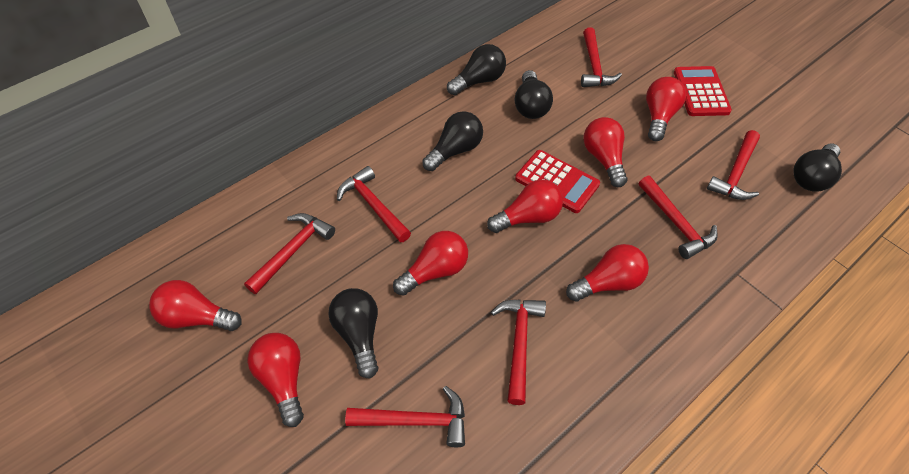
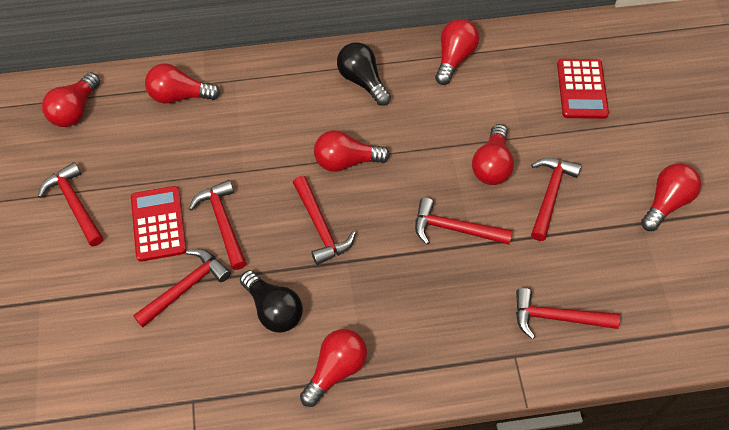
black light bulb: 5 -> 2

